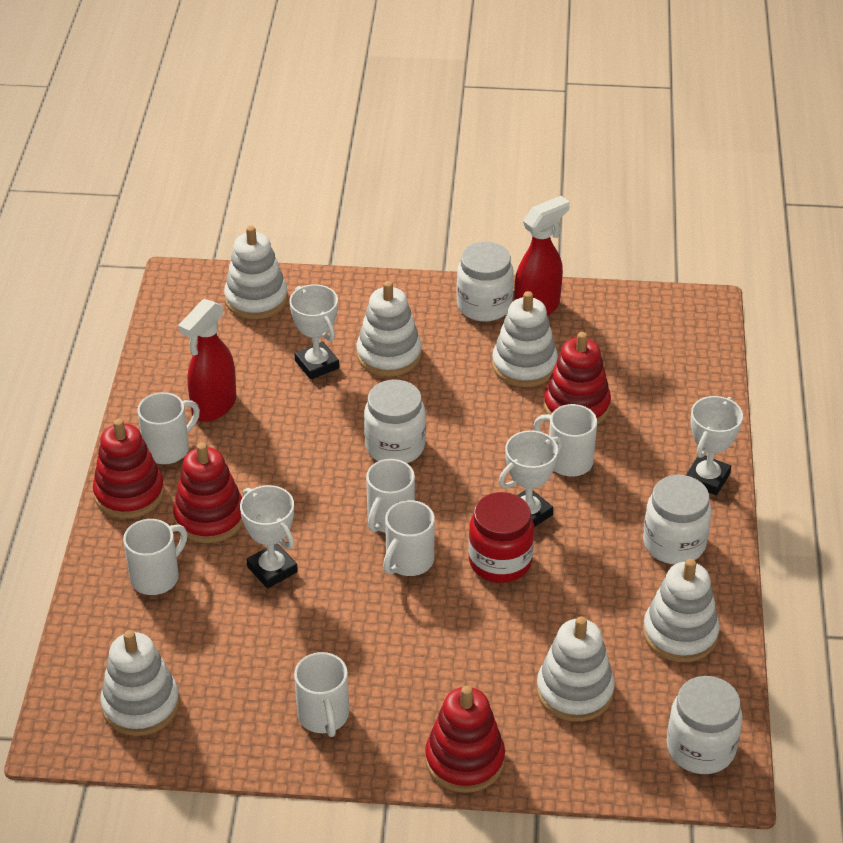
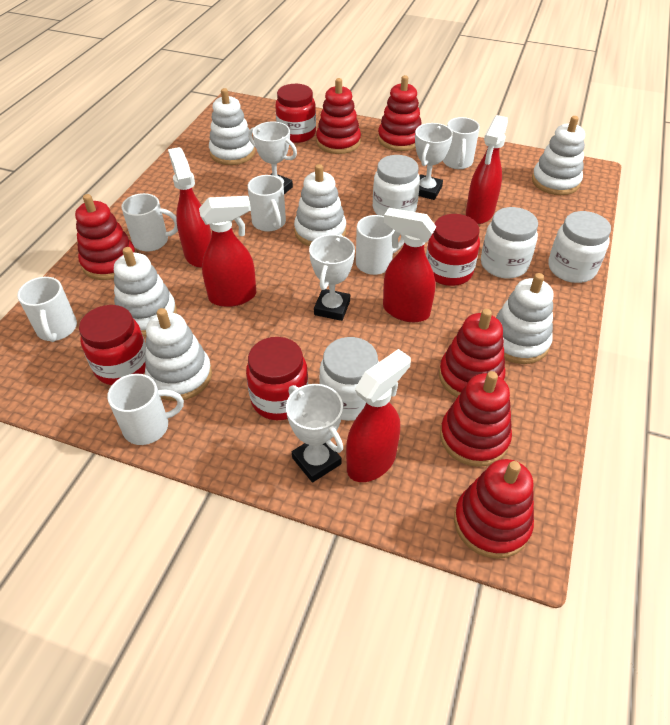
red jar: 1 -> 4
red spray bottle: 2 -> 5
red stacking toy: 4 -> 6

